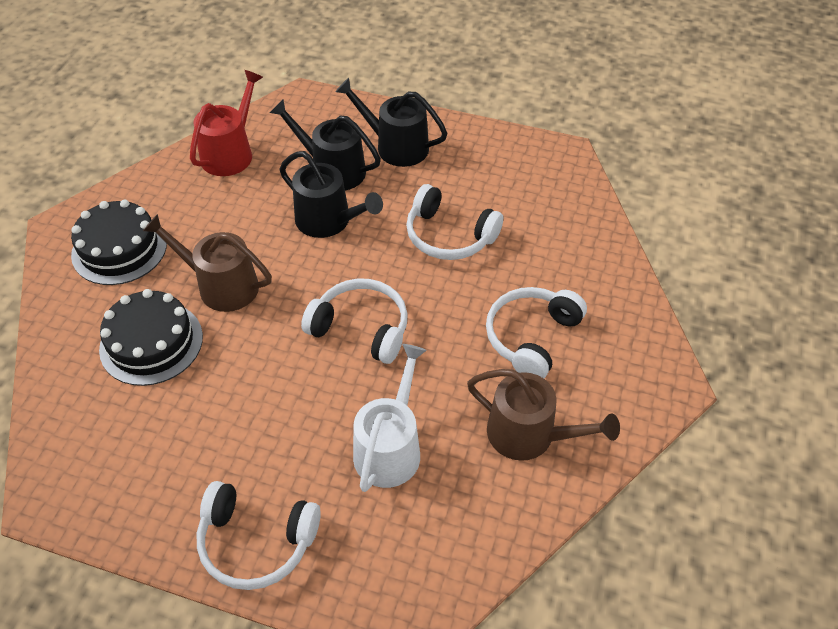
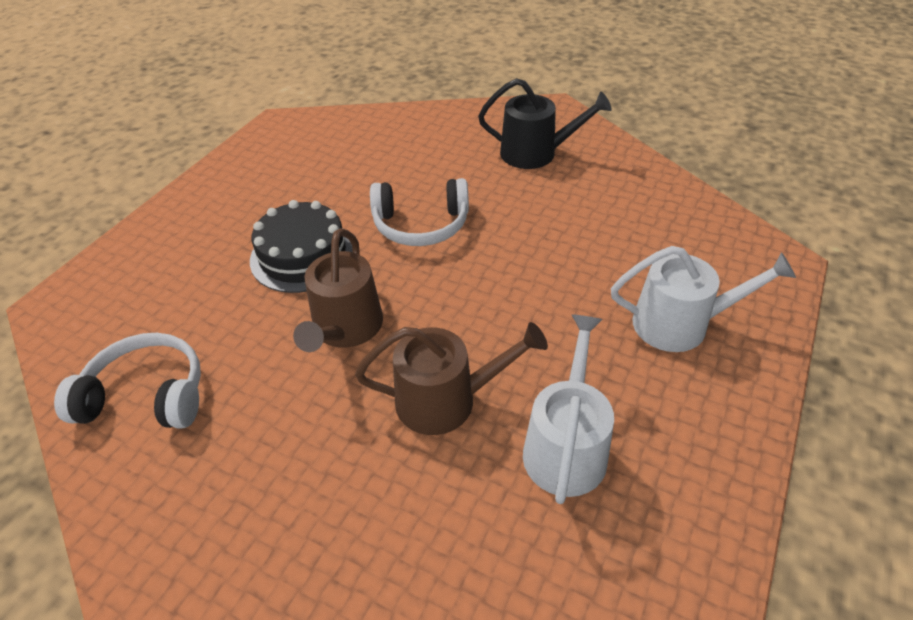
black cake: 2 -> 1
black watering can: 3 -> 1
red watering can: 1 -> 0
white headphones: 4 -> 2
white watering can: 1 -> 2

